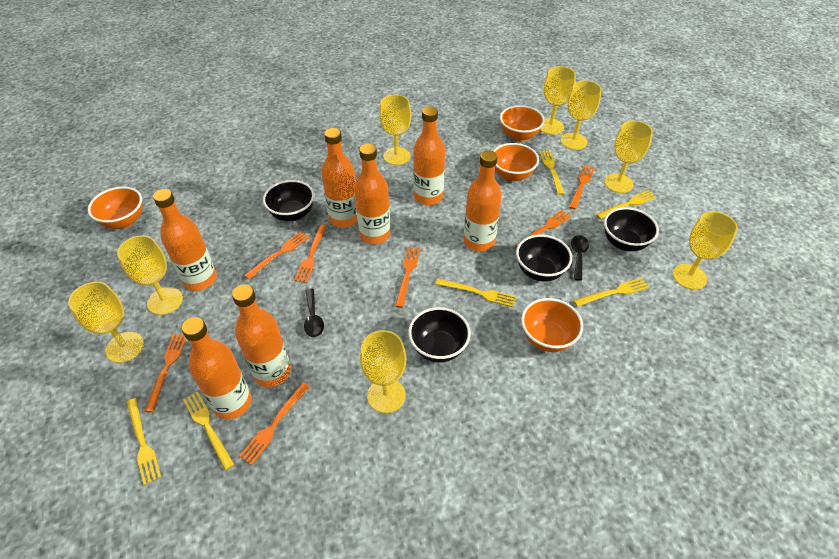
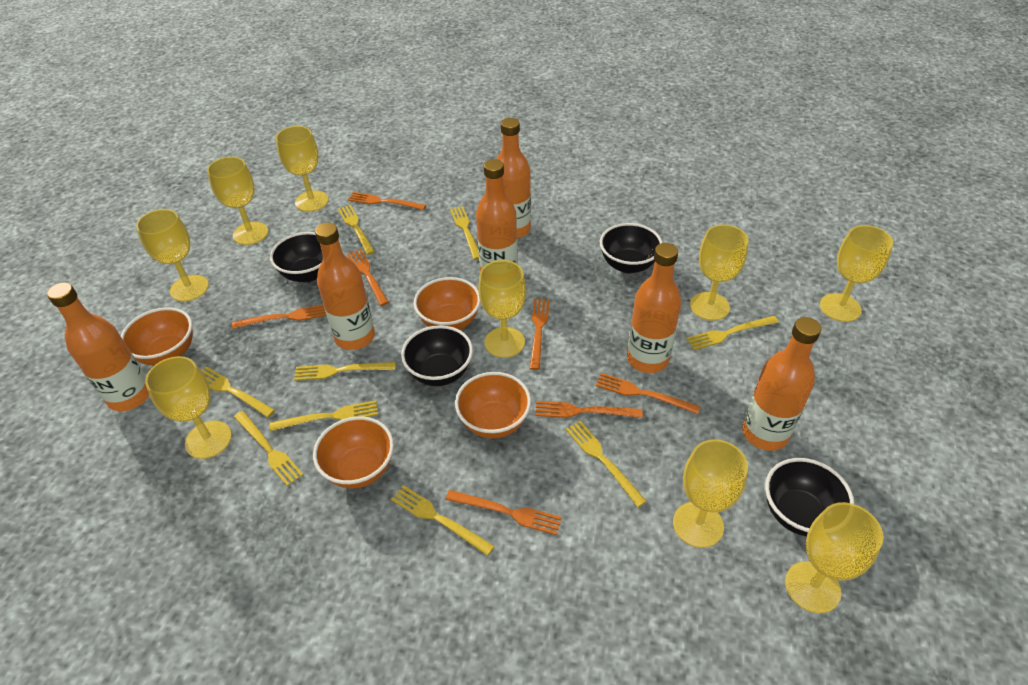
black spoon: 2 -> 0
orange bottle: 7 -> 6
yellow fork: 6 -> 9
yellow goblet: 8 -> 9

